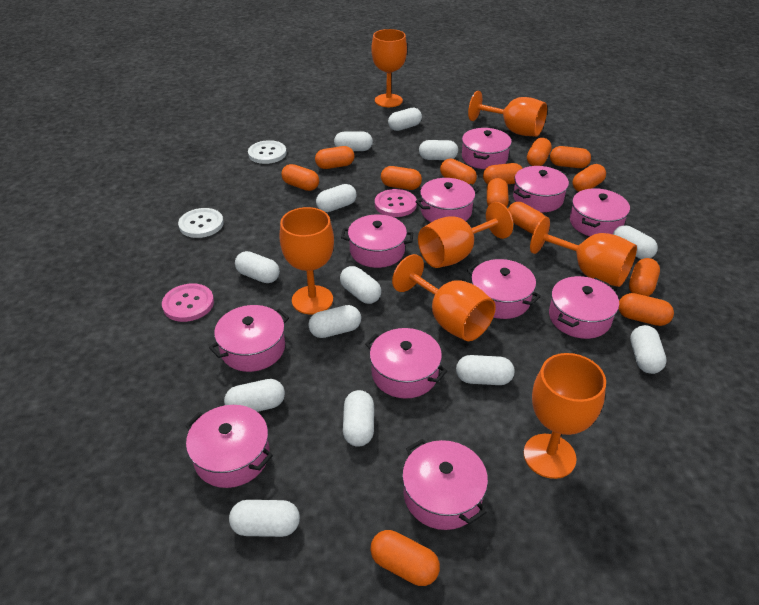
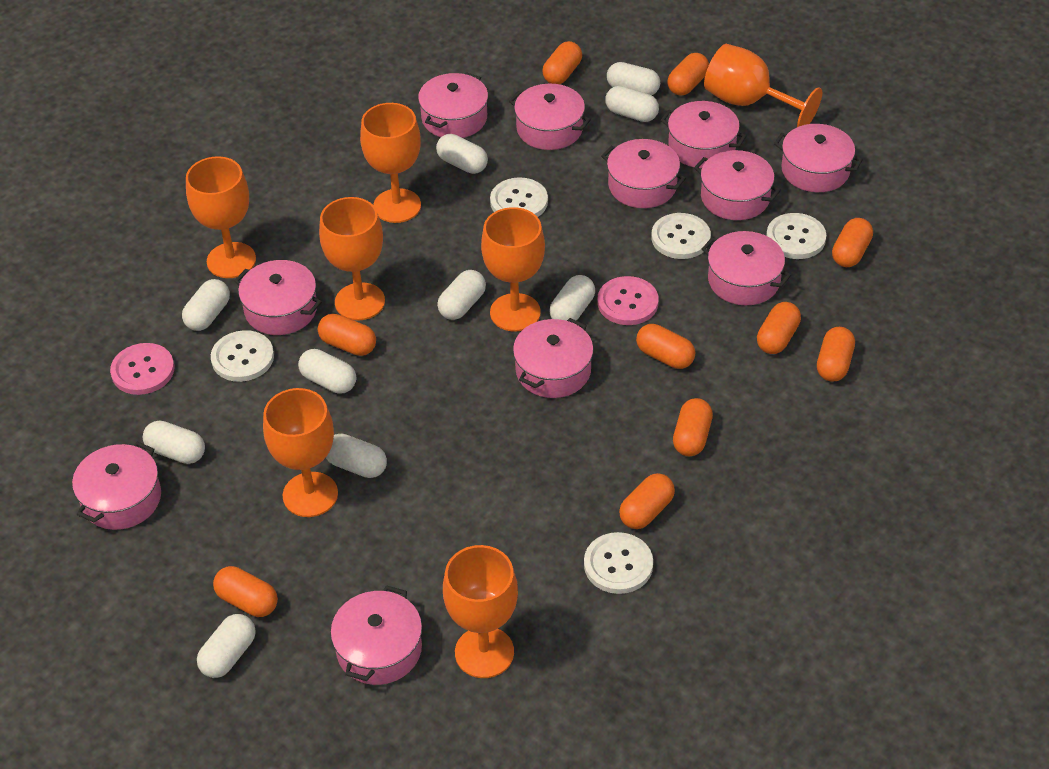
orange capsule: 13 -> 10
white button: 2 -> 5
white capsule: 13 -> 10

